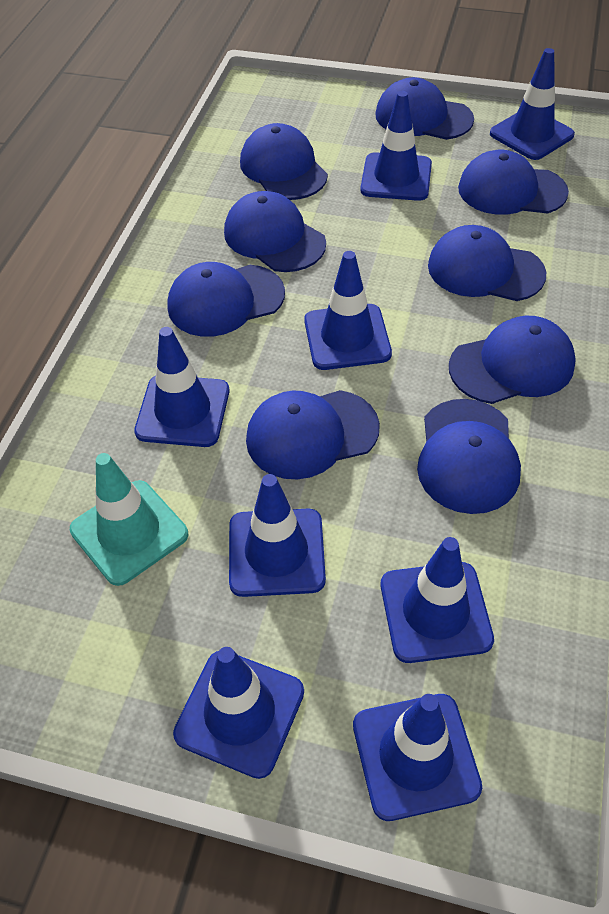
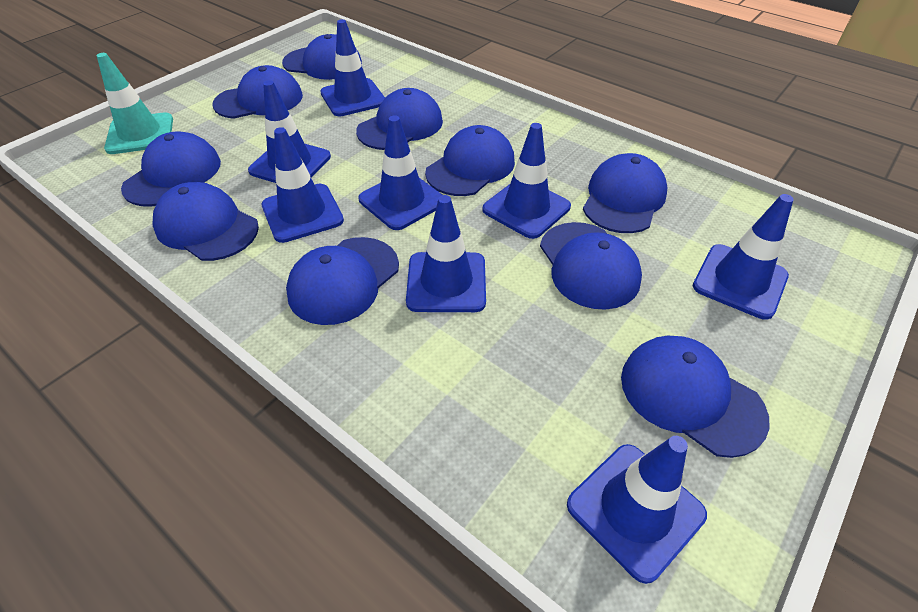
blue cap: 9 -> 10

